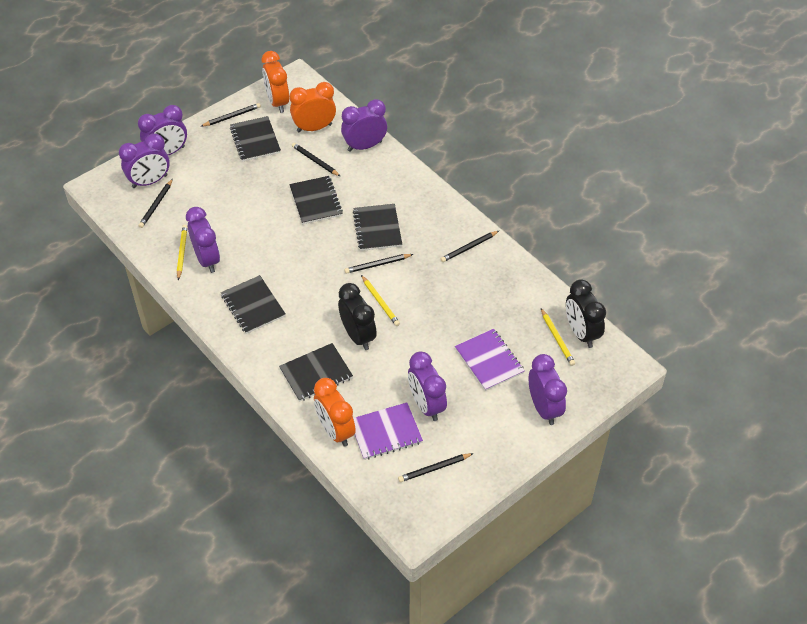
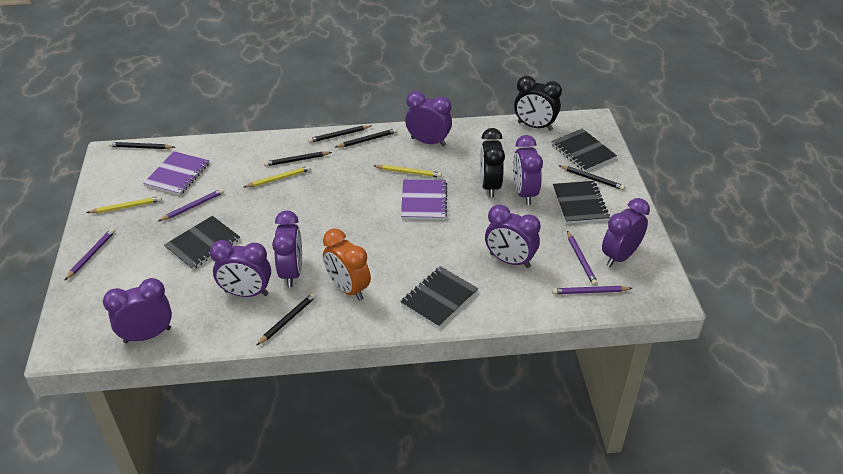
black notebook: 5 -> 4
orange clock: 3 -> 1
purple clock: 6 -> 7
purple pencil: 0 -> 4

